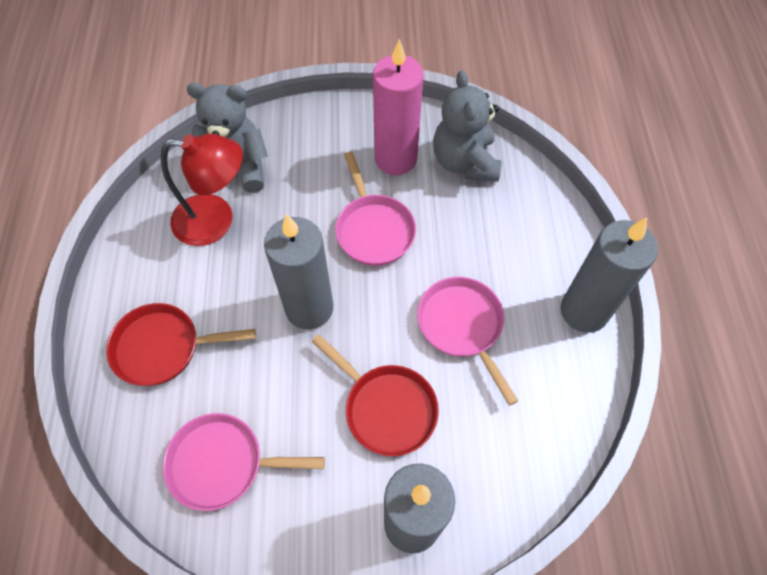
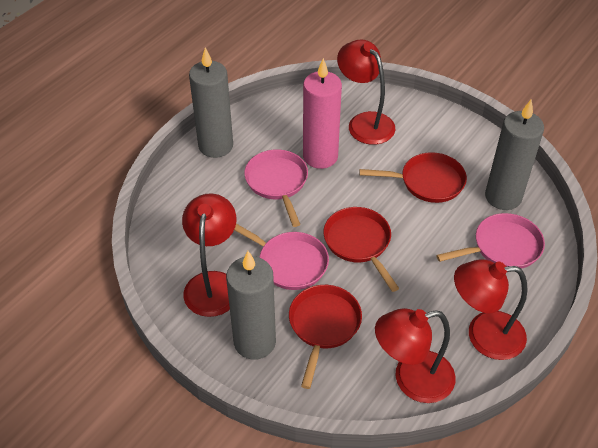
grey teddy bear: 2 -> 0
red lamp: 1 -> 4
red pan: 2 -> 3

